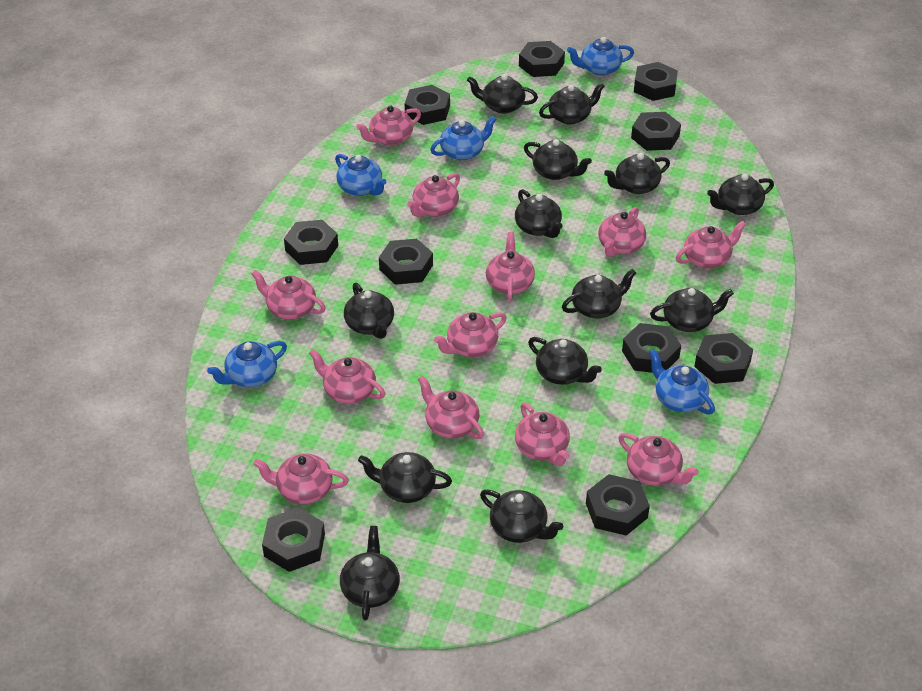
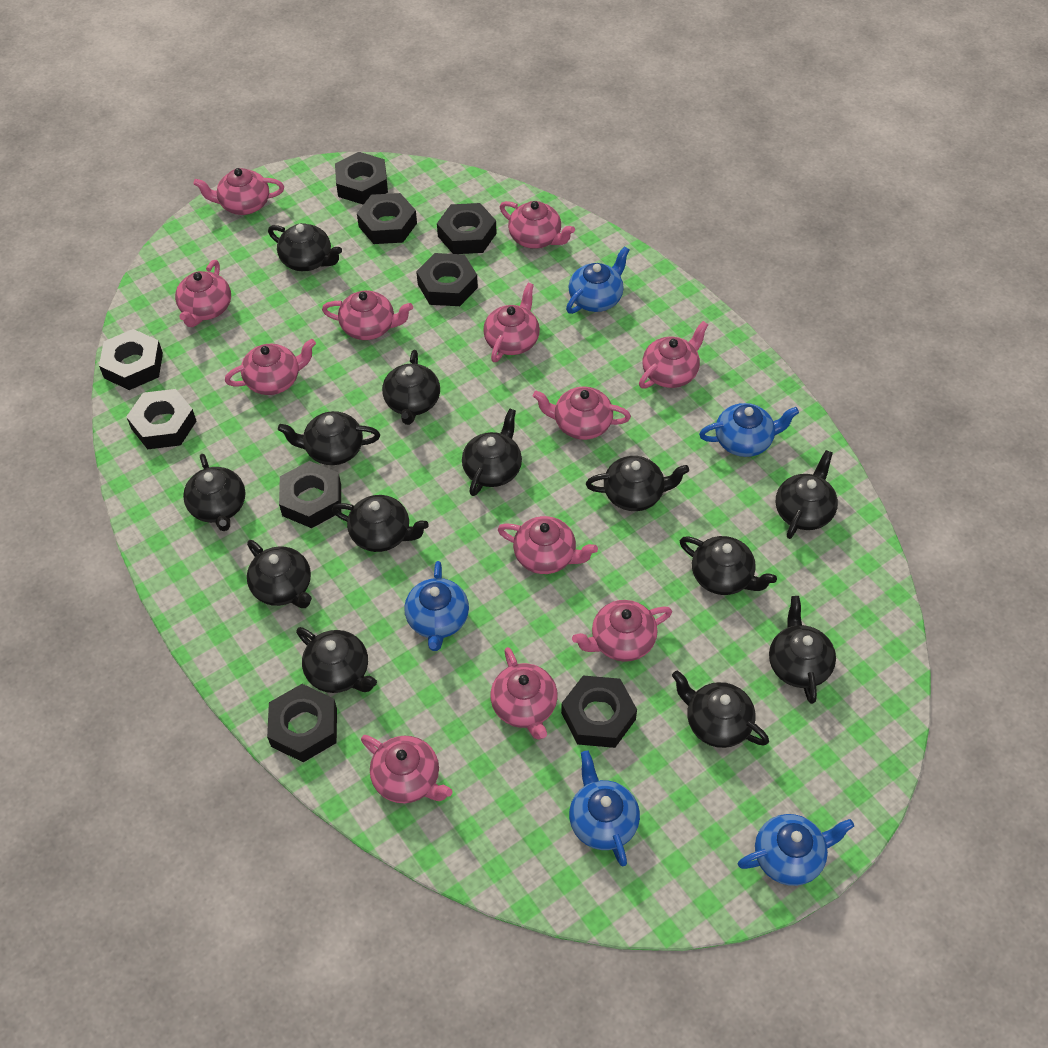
black nut: 10 -> 9

